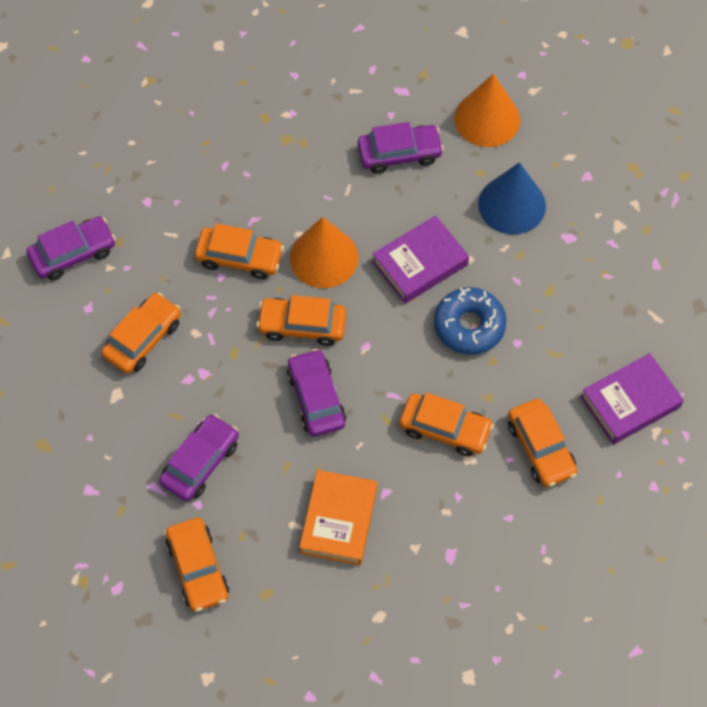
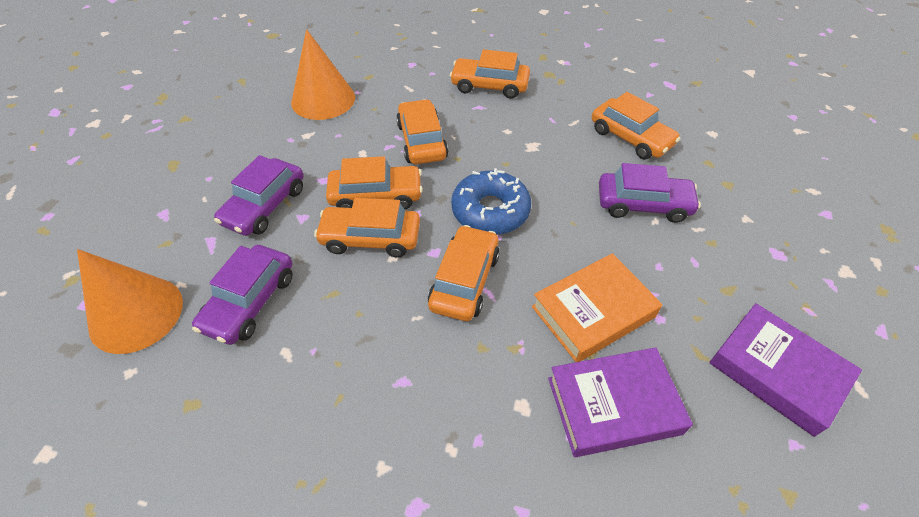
blue cone: 1 -> 0
purple car: 4 -> 3

